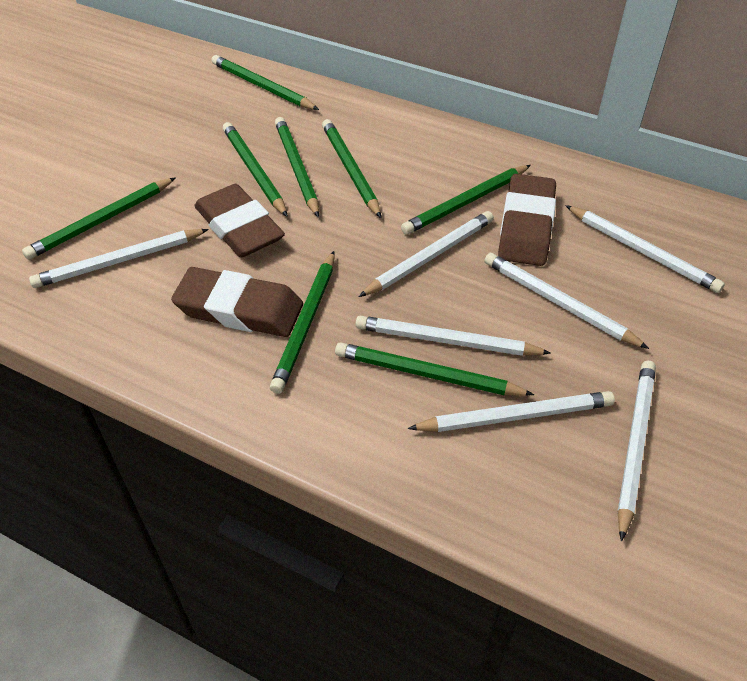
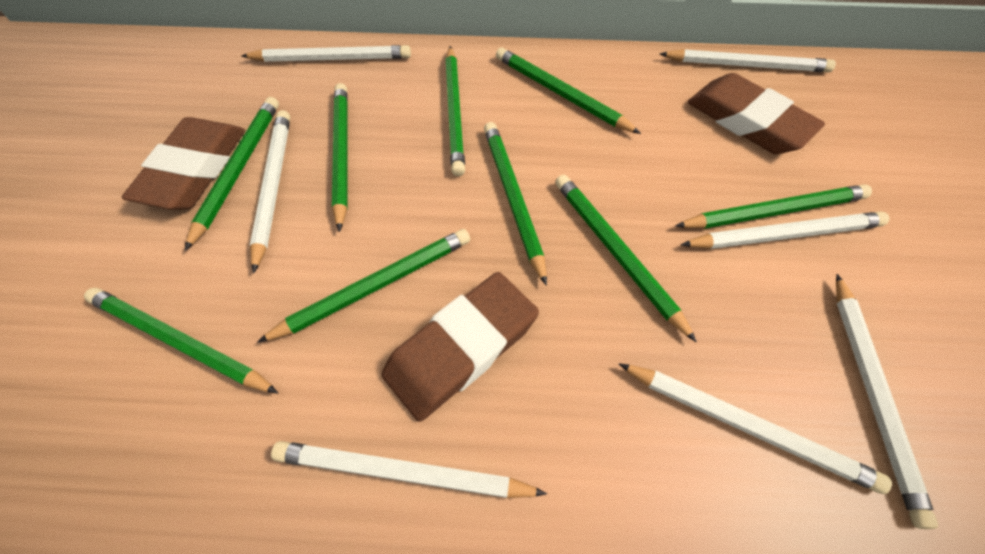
green pencil: 8 -> 9

